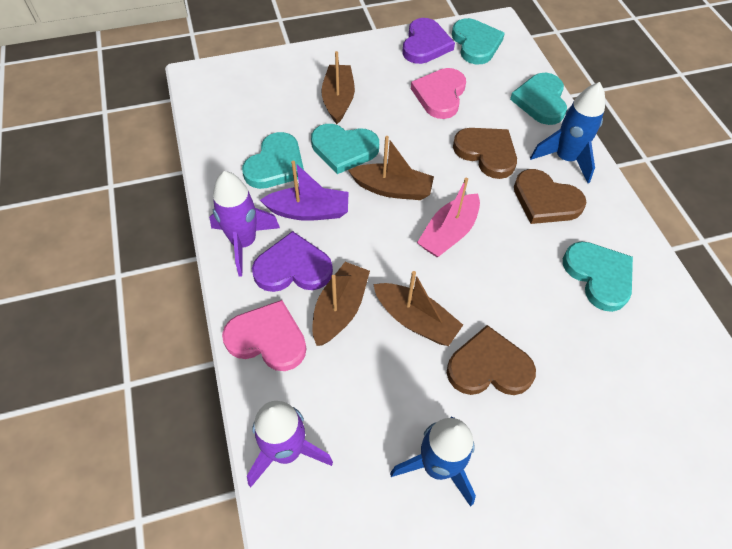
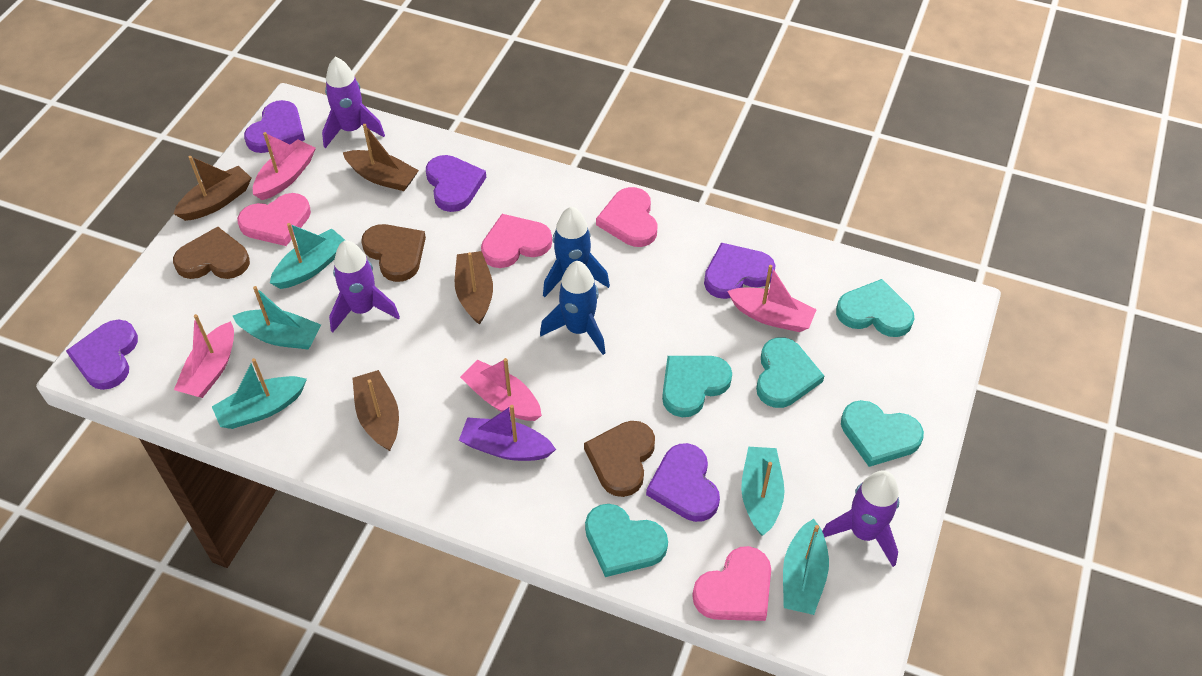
pink boat: 1 -> 4
pink heart: 2 -> 4
purple heart: 2 -> 5
purple rocket: 2 -> 3
turquoise boat: 0 -> 5

